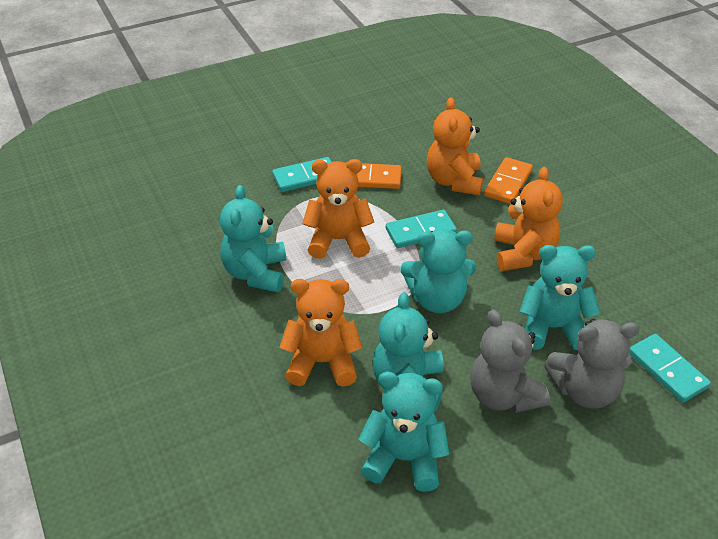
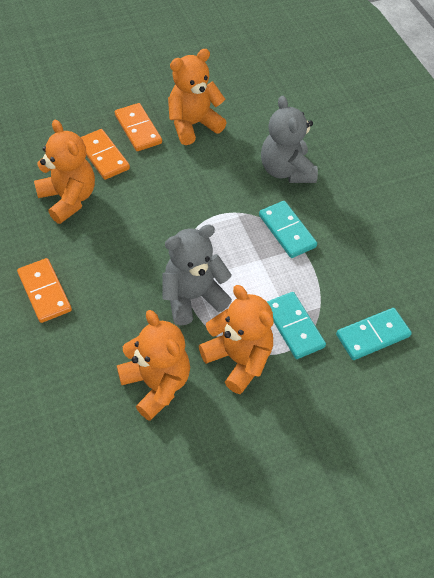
orange domino: 2 -> 3
turquoise teddy bear: 5 -> 0

